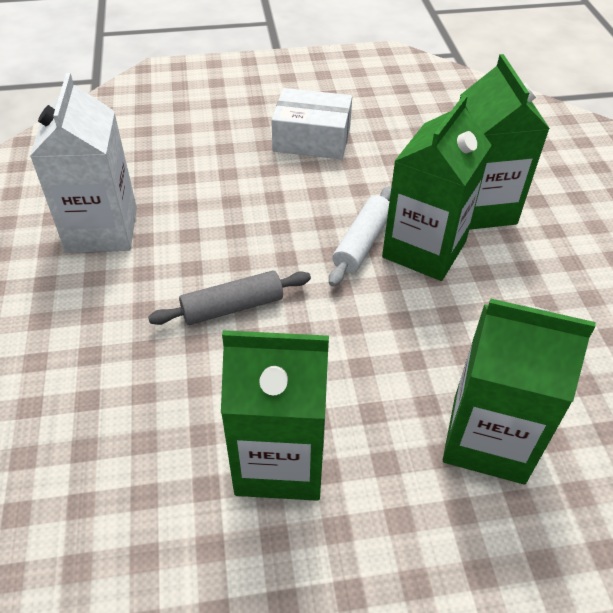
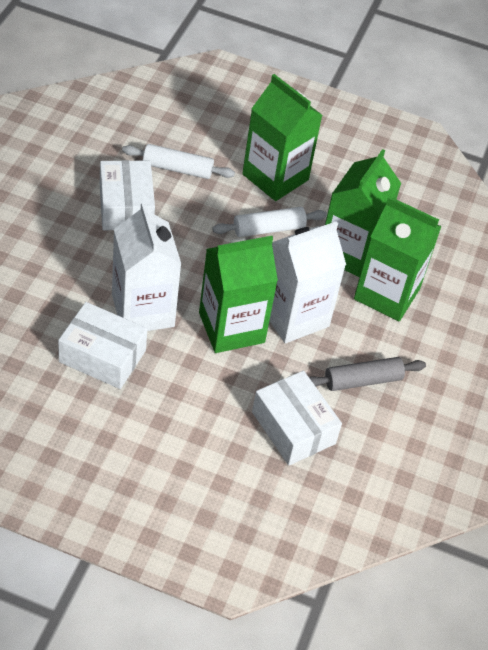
white box: 1 -> 3
white carton: 1 -> 2
white rolling pin: 1 -> 2

